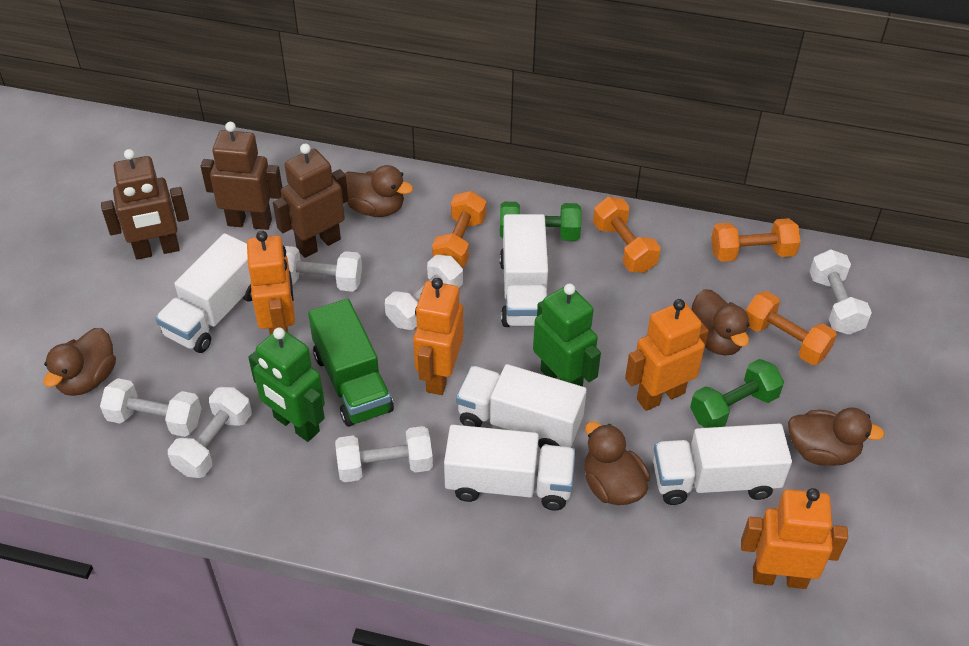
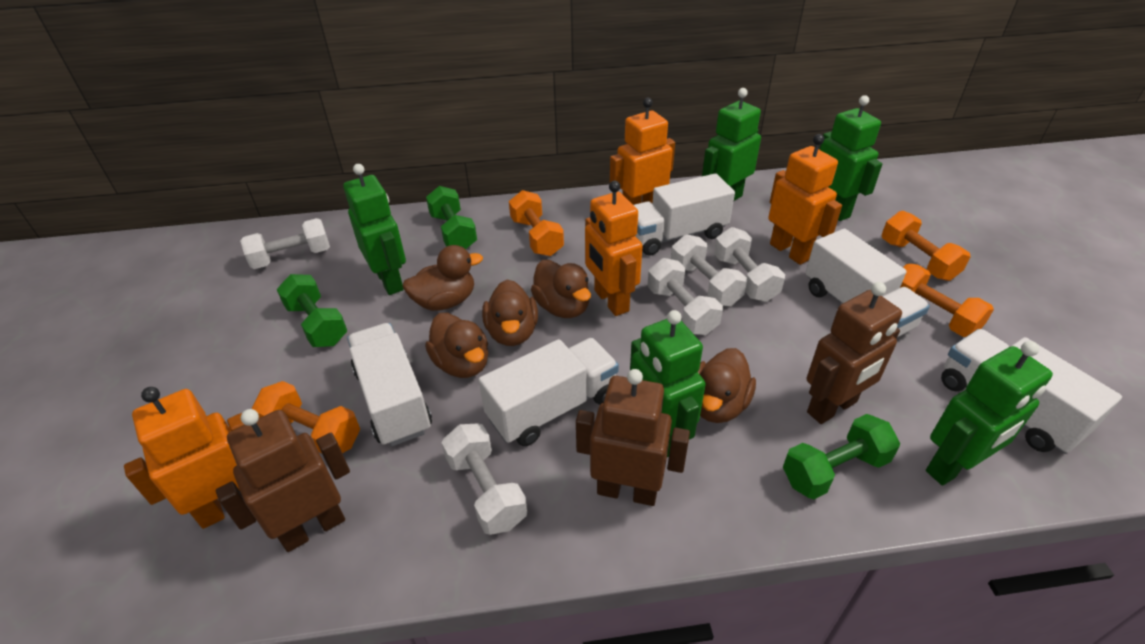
green dumbbell: 2 -> 3
green robot: 2 -> 5
green truck: 1 -> 0
white dumbbell: 6 -> 5

